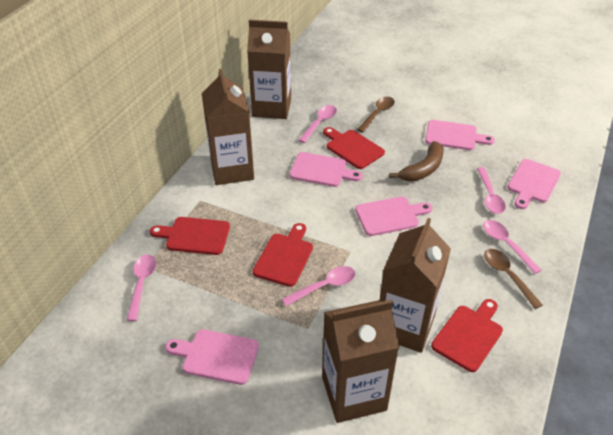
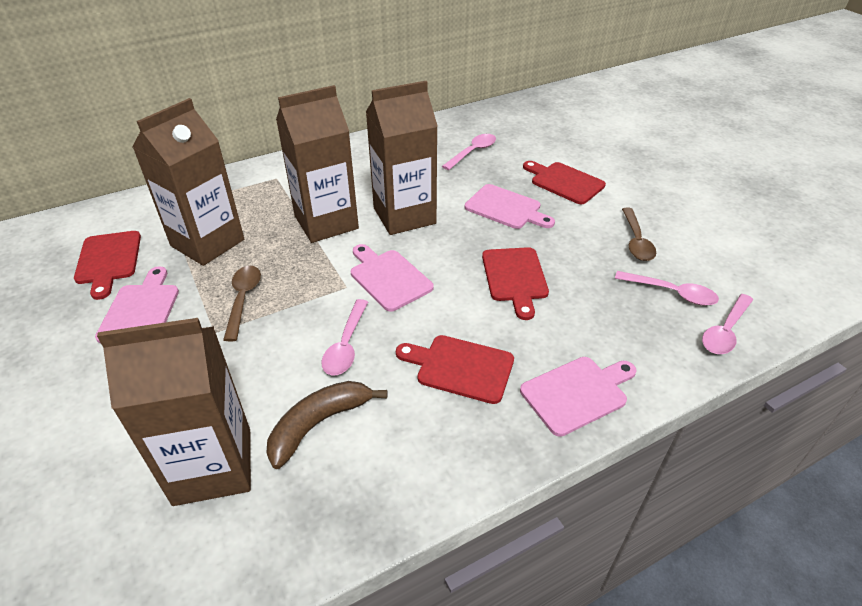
pink cutting board: 5 -> 4
pink spoon: 5 -> 4

